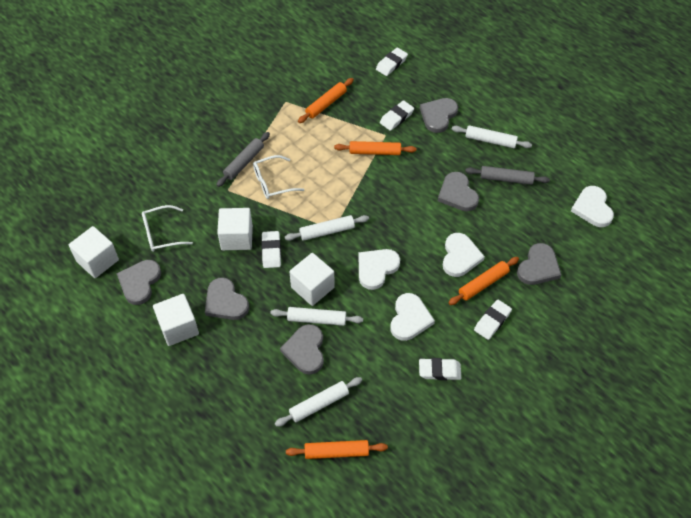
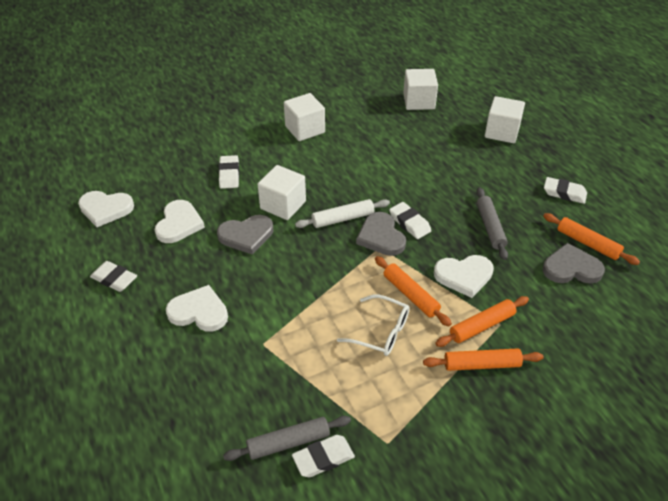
grey heart: 6 -> 3
white glasses: 2 -> 1
white rolling pin: 4 -> 1

